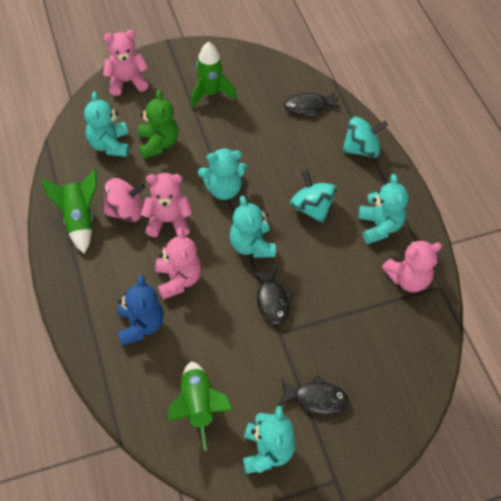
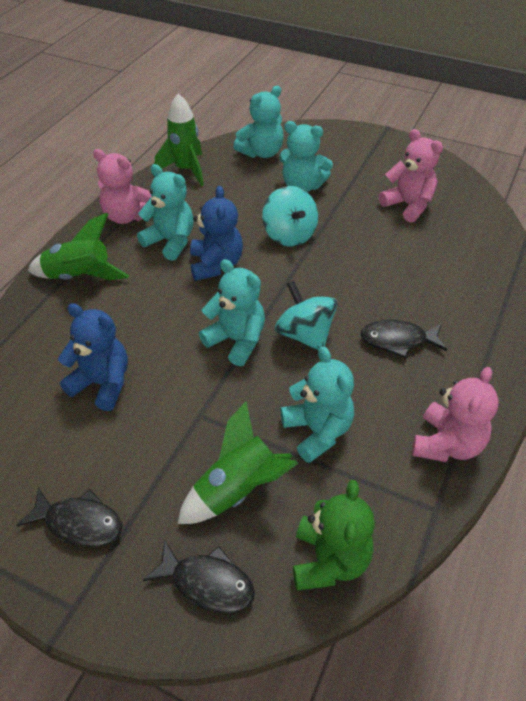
blue teddy bear: 1 -> 2
pink spinning top: 1 -> 0
pink teddy bear: 4 -> 3

